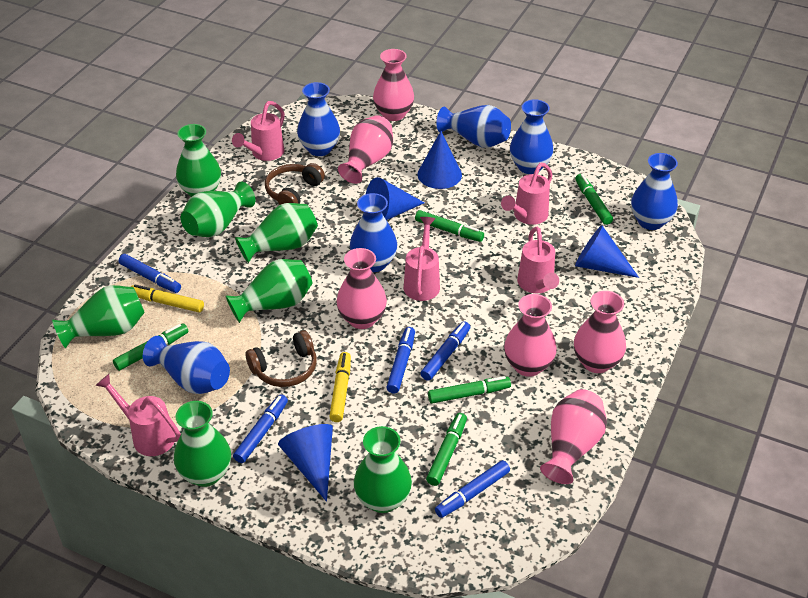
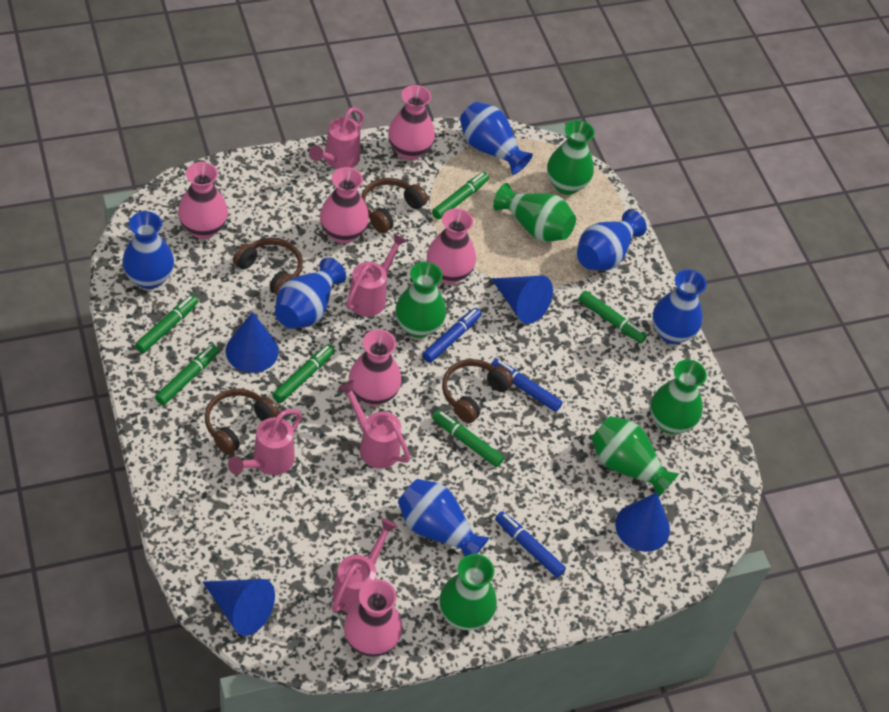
blue marker: 5 -> 3
brown headphones: 2 -> 4
green marker: 5 -> 6
green vase: 7 -> 6
yellow marker: 2 -> 0

